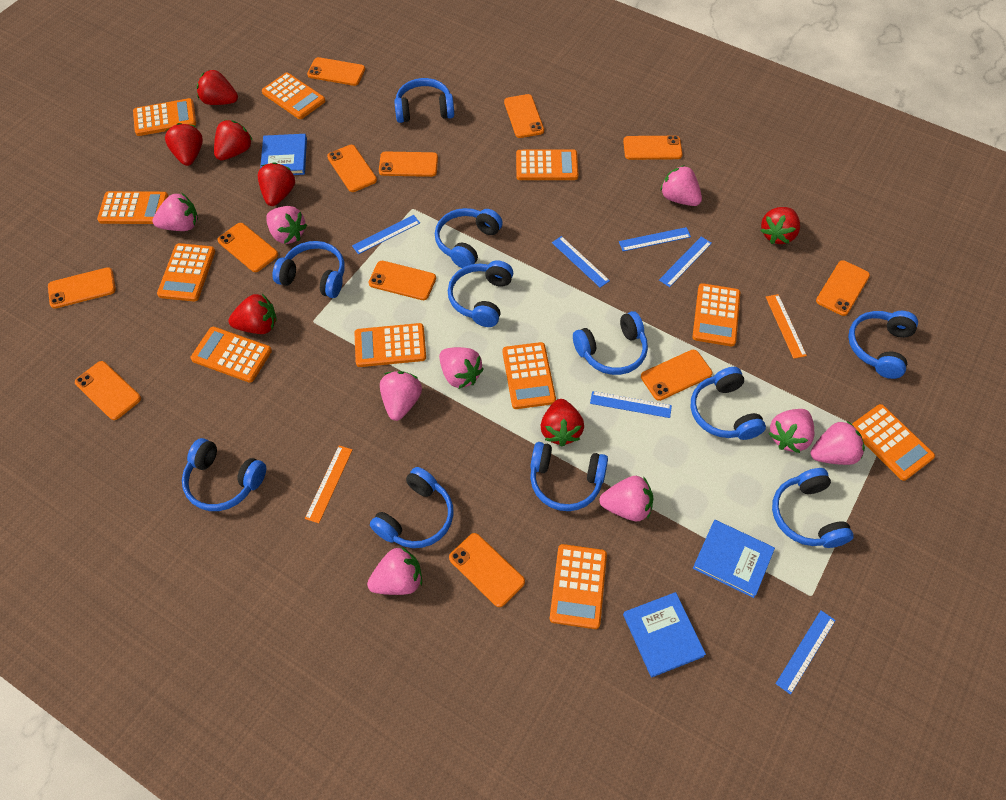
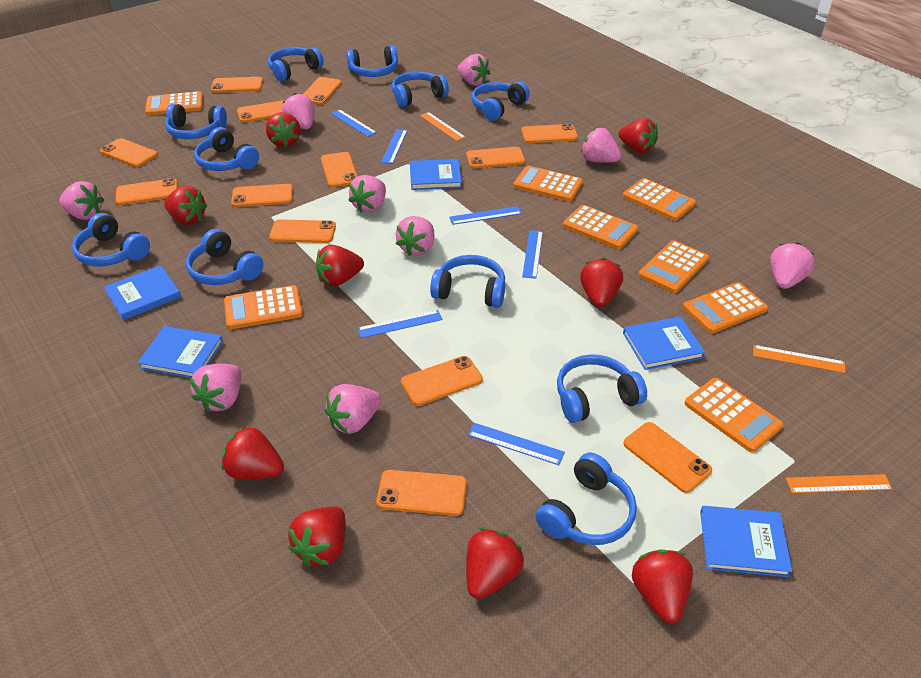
blue book: 3 -> 5
orange calculator: 11 -> 8
orange phone: 12 -> 13
orange ruler: 2 -> 3
red strawberry: 7 -> 9

